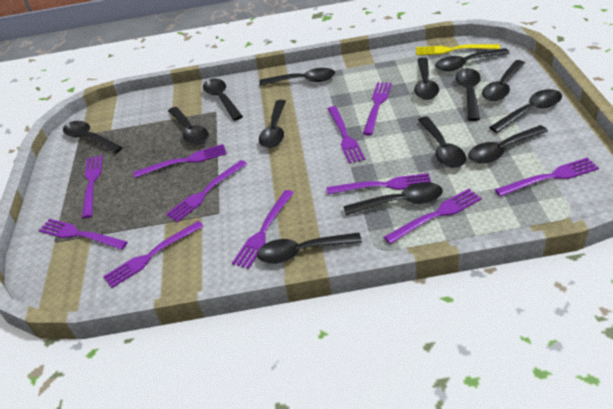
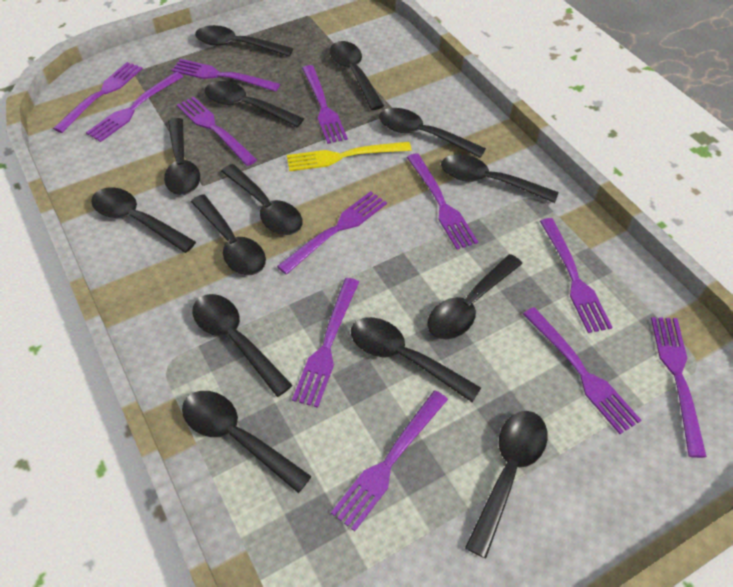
purple fork: 11 -> 12

